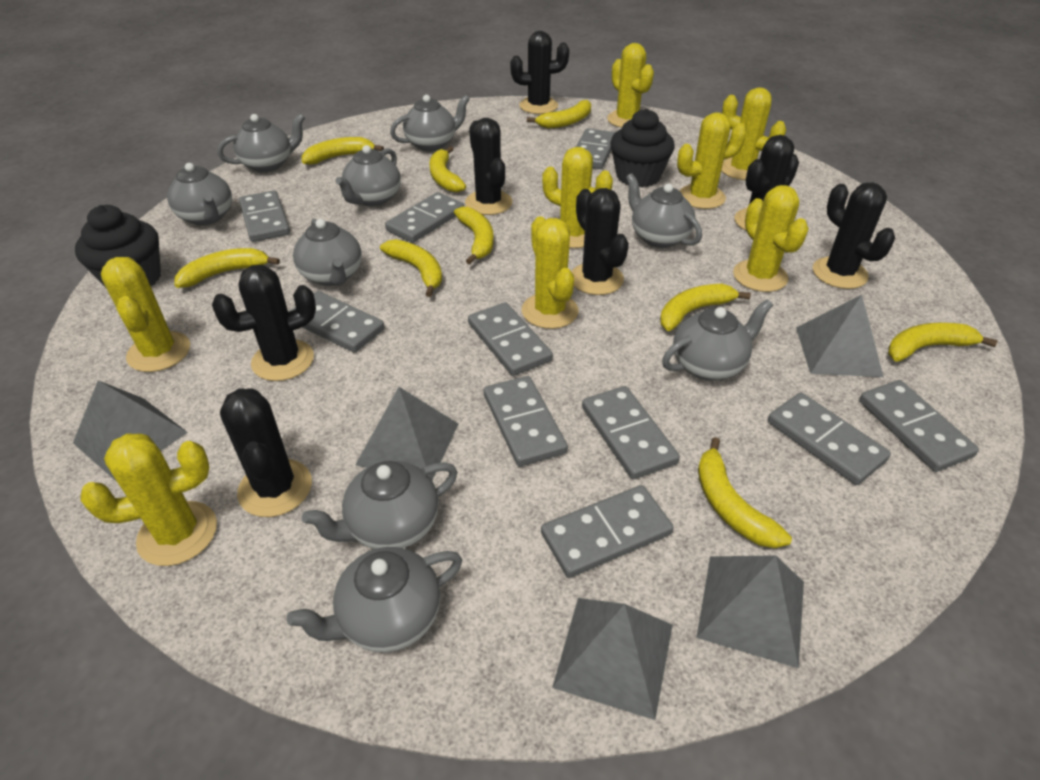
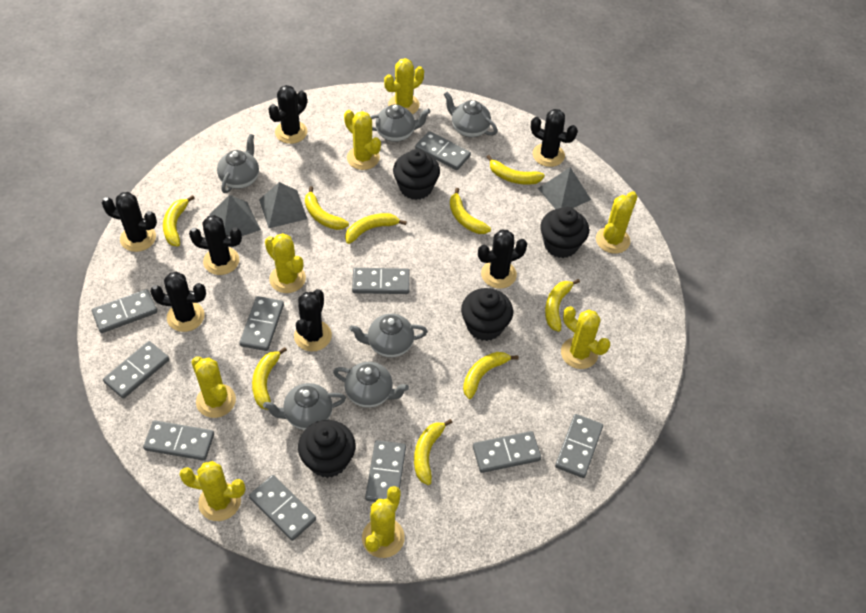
black cupcake: 2 -> 4
grey pyramid: 5 -> 3
grey teapot: 9 -> 6

